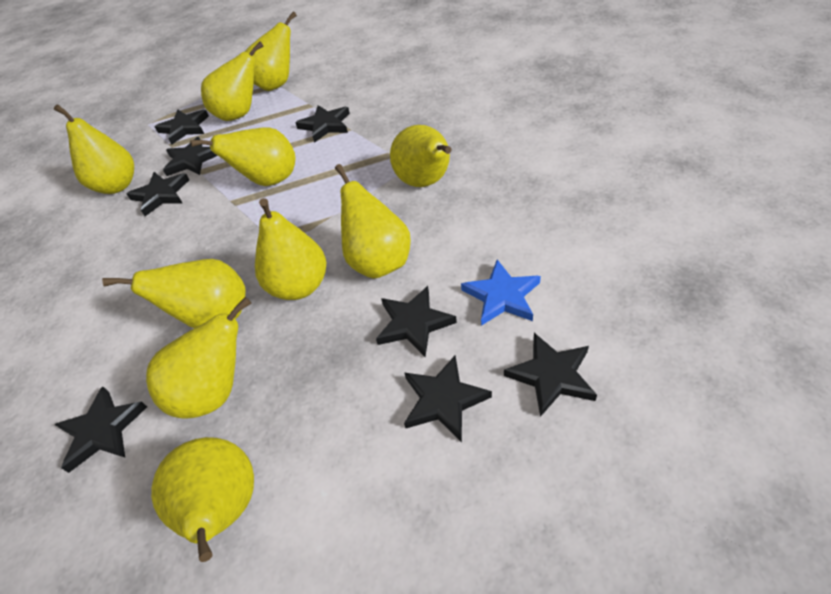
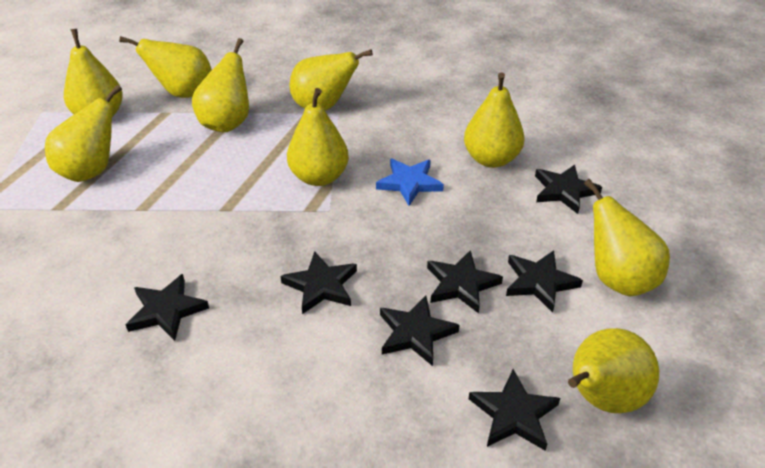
black star: 8 -> 7
yellow pear: 10 -> 9

